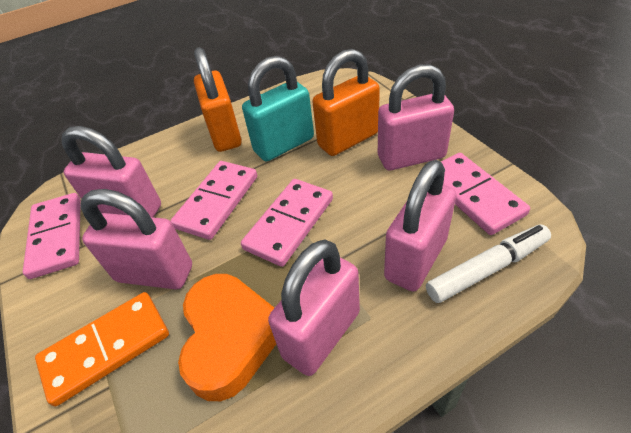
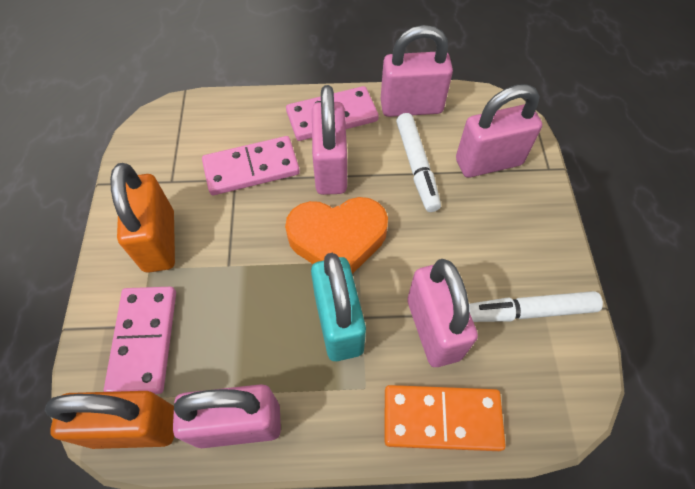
pink domino: 4 -> 3
white marker: 1 -> 2

